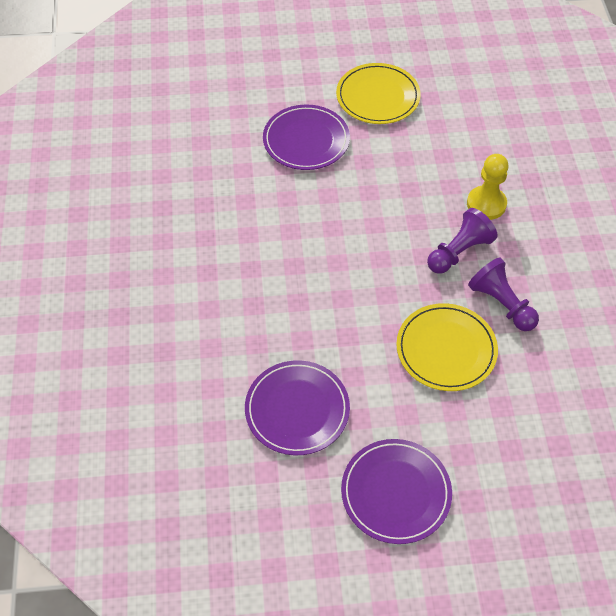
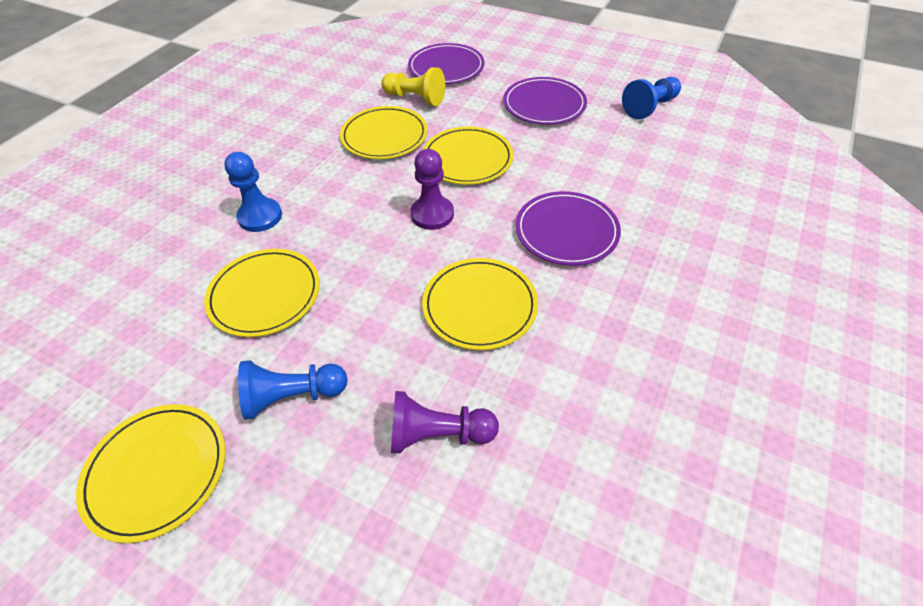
blue pawn: 0 -> 3
yellow plate: 2 -> 5

